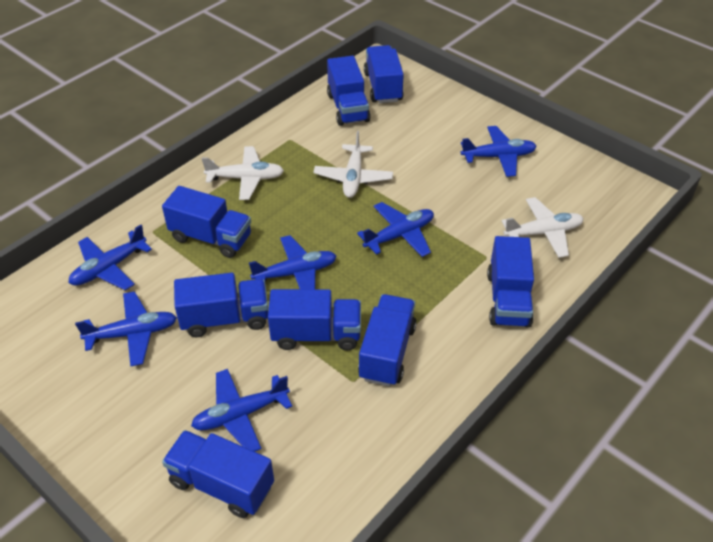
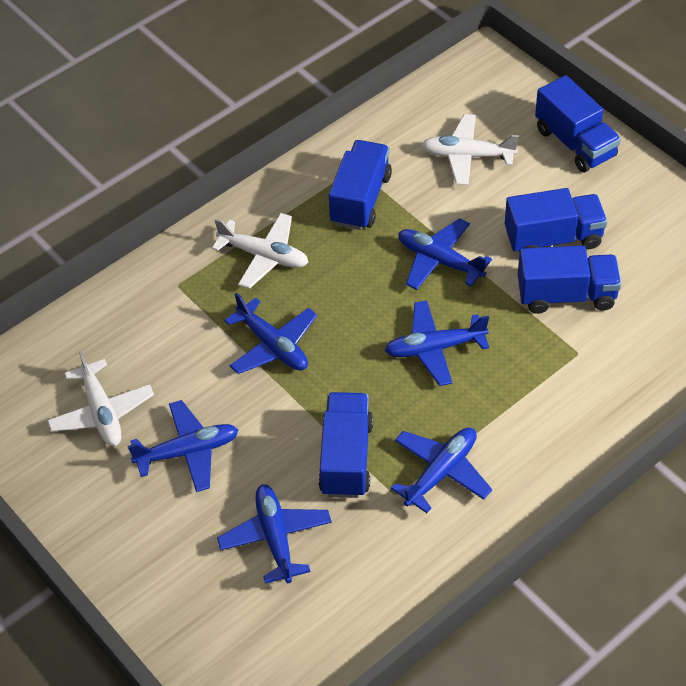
blue truck: 8 -> 5

